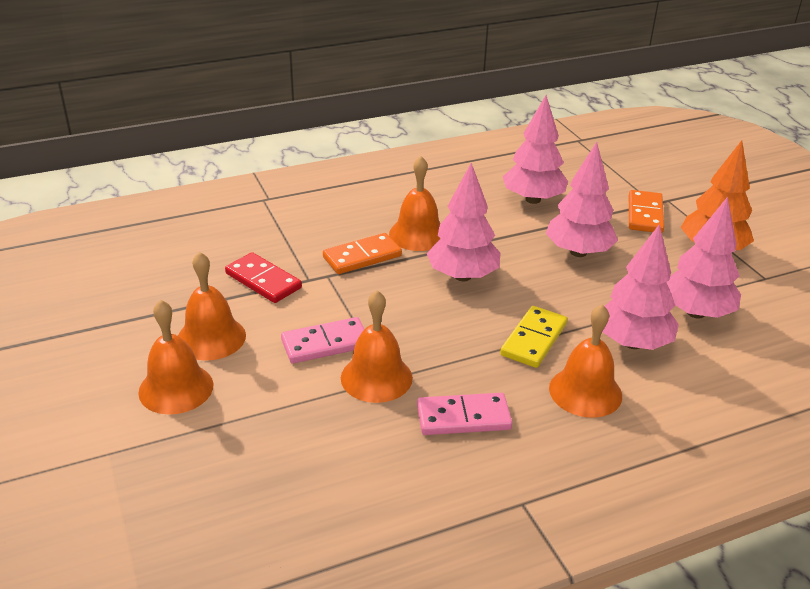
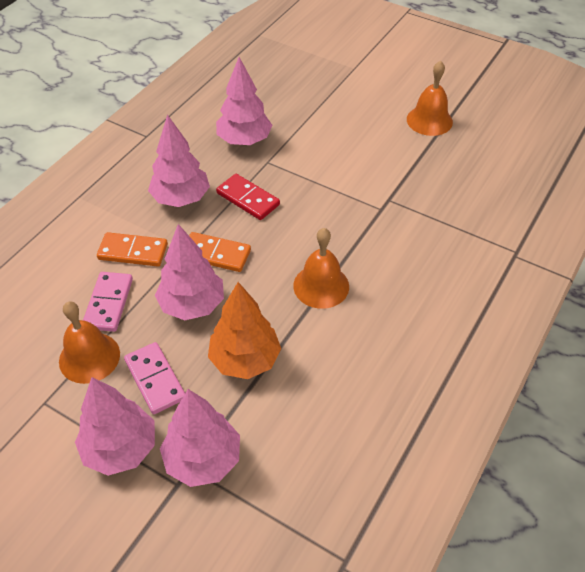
orange bell: 5 -> 3
yellow domino: 1 -> 0

